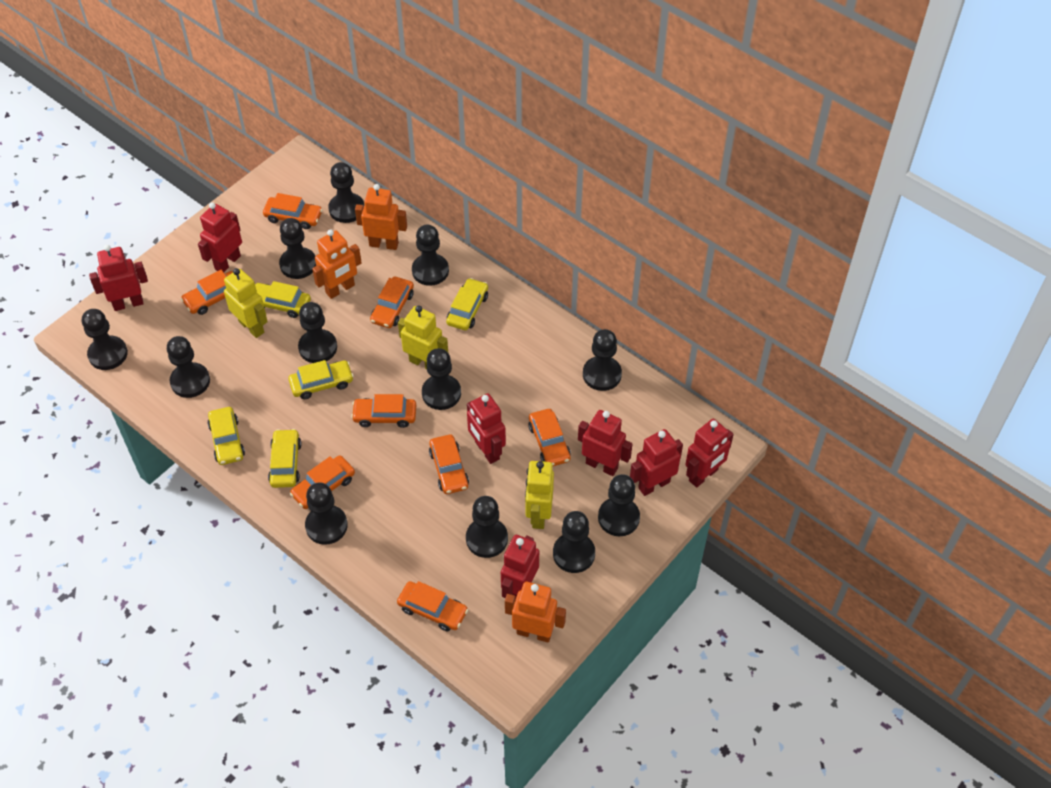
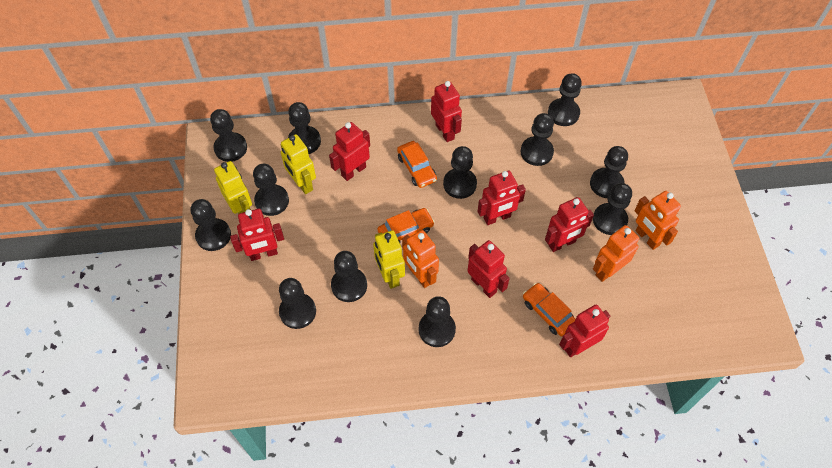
orange car: 8 -> 3
yellow car: 5 -> 0

